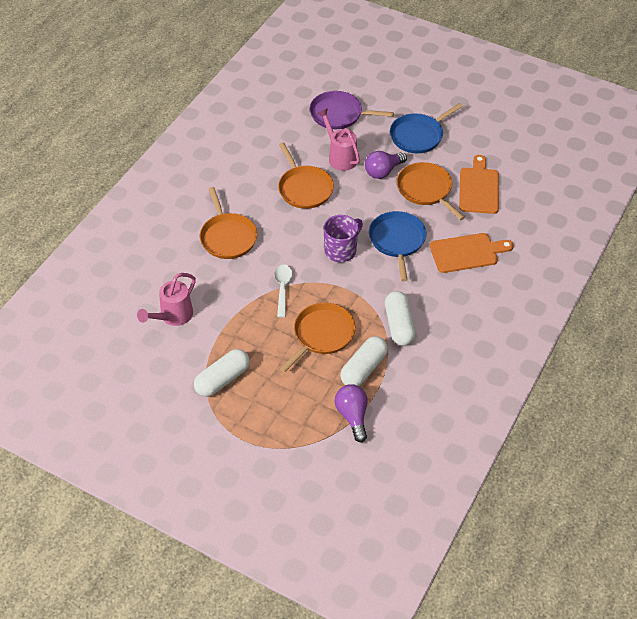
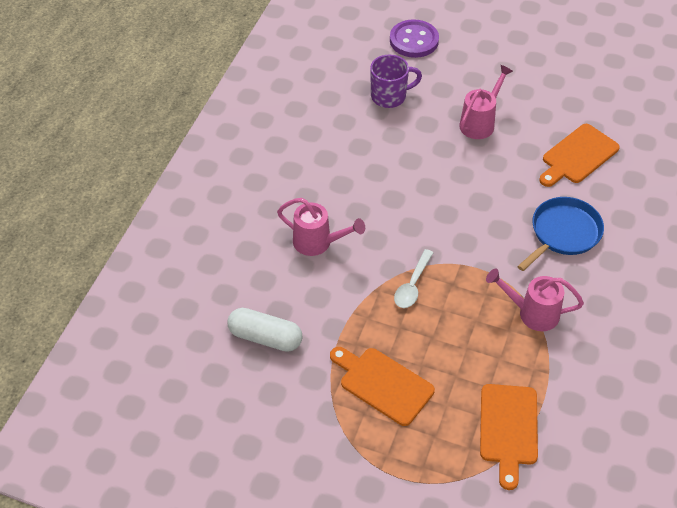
blue pan: 2 -> 1
orange cutting board: 2 -> 3
orange pan: 4 -> 0
pink watering can: 2 -> 3
purple button: 0 -> 1
purple light bulb: 2 -> 0
purple pan: 1 -> 0
white capsule: 3 -> 1

